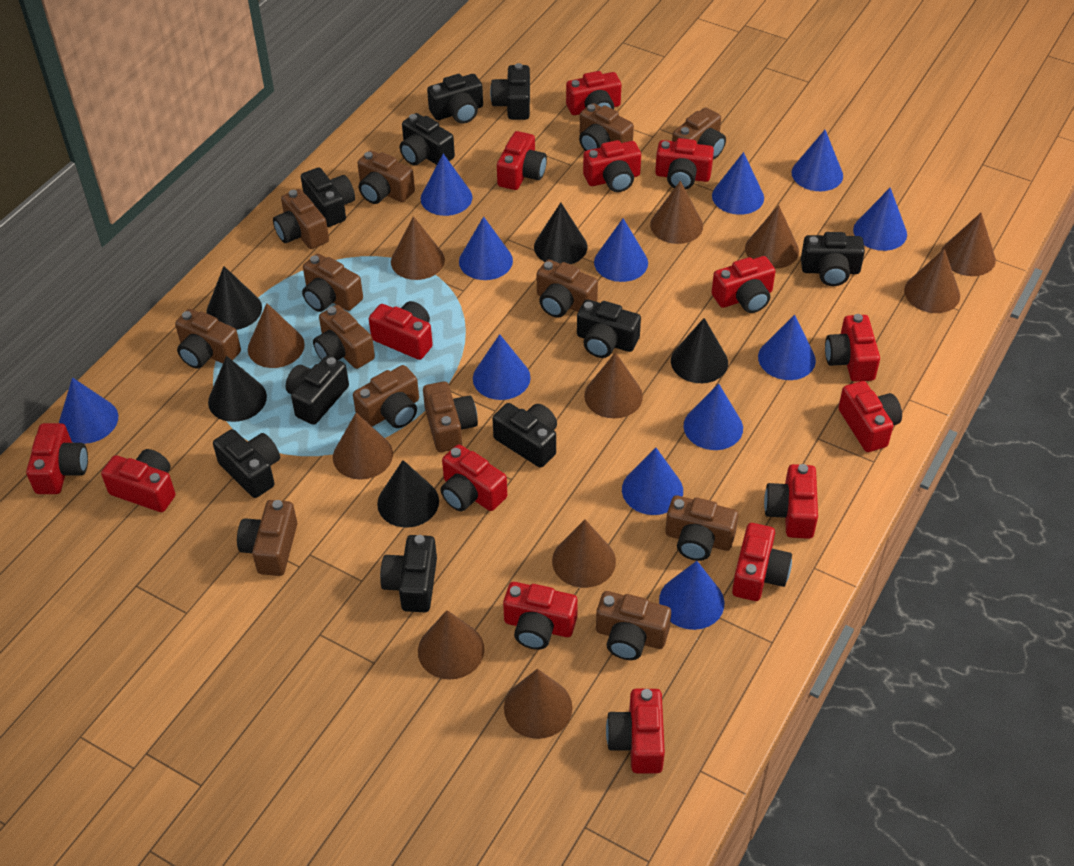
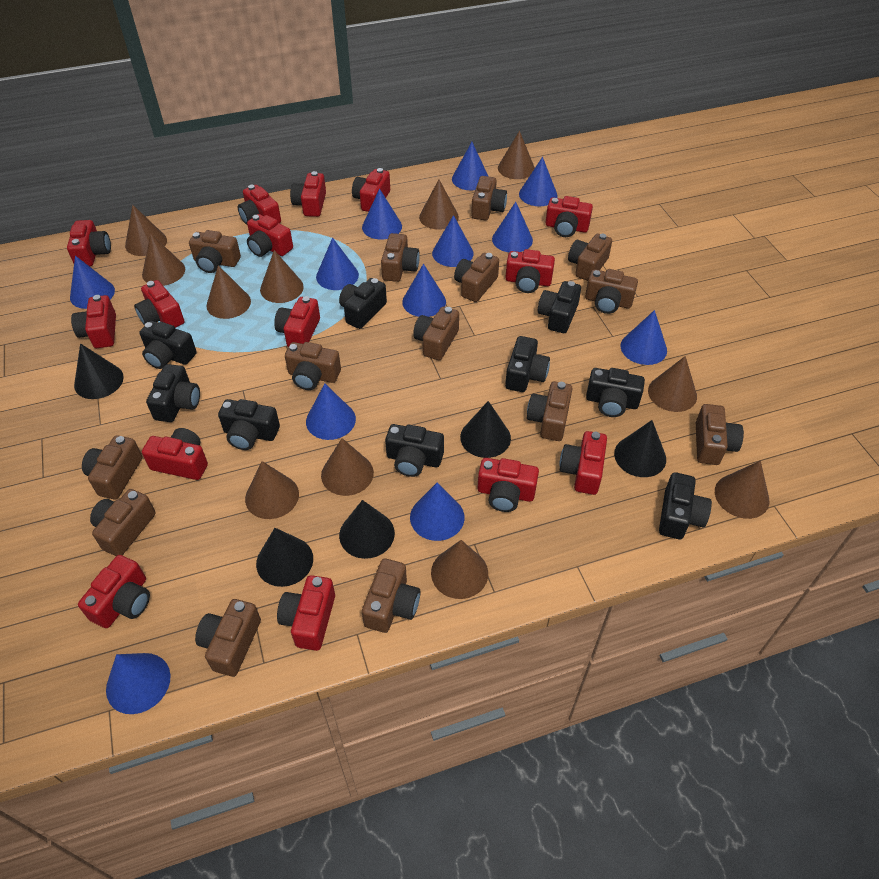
black camera: 10 -> 9
brown camera: 13 -> 14

